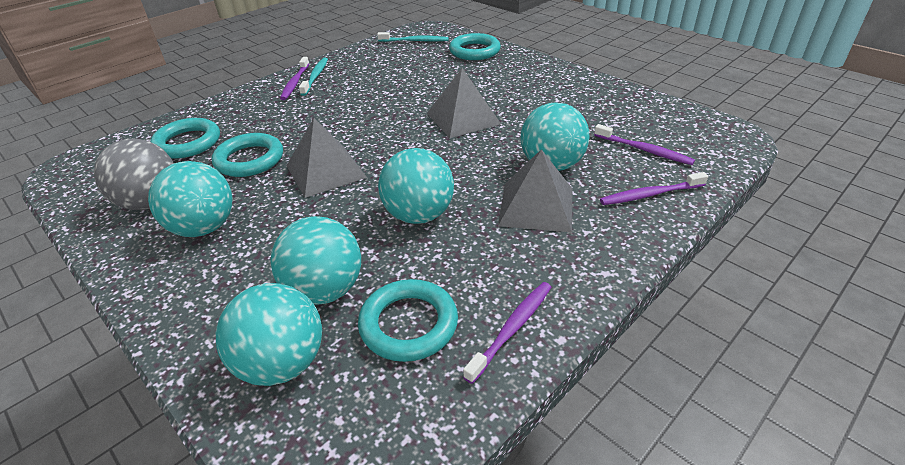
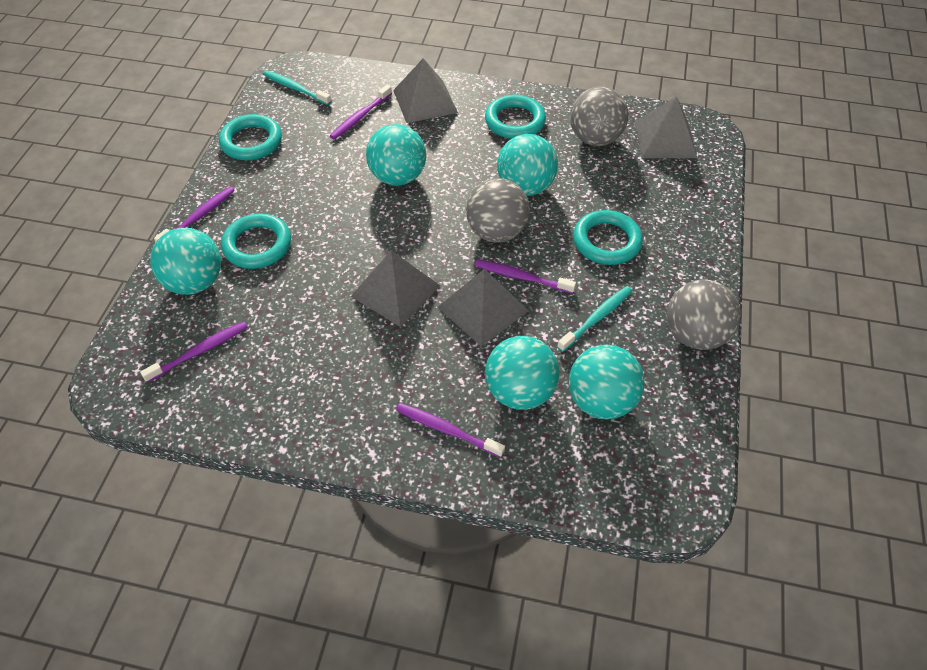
grey ball: 1 -> 3
grey pyramid: 3 -> 4
purple toothbrush: 4 -> 5

